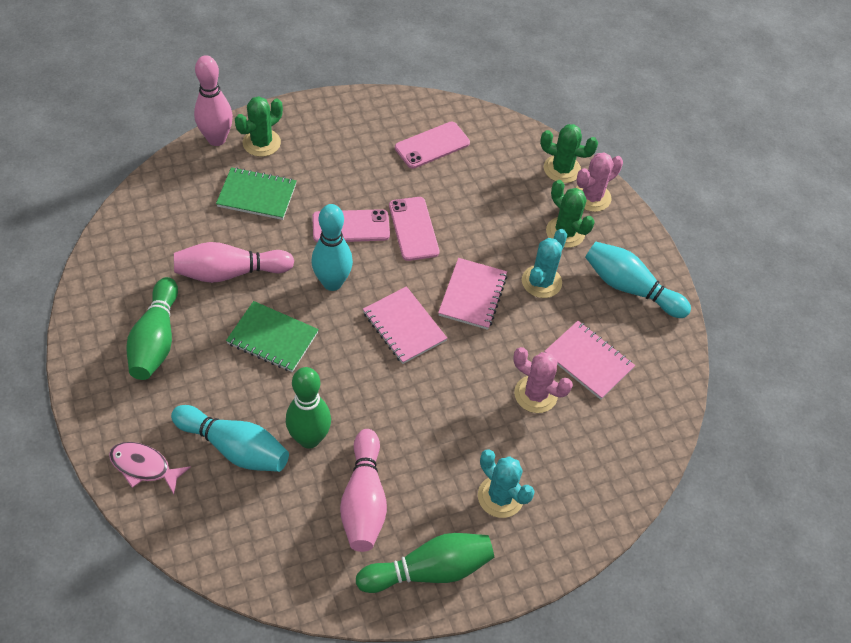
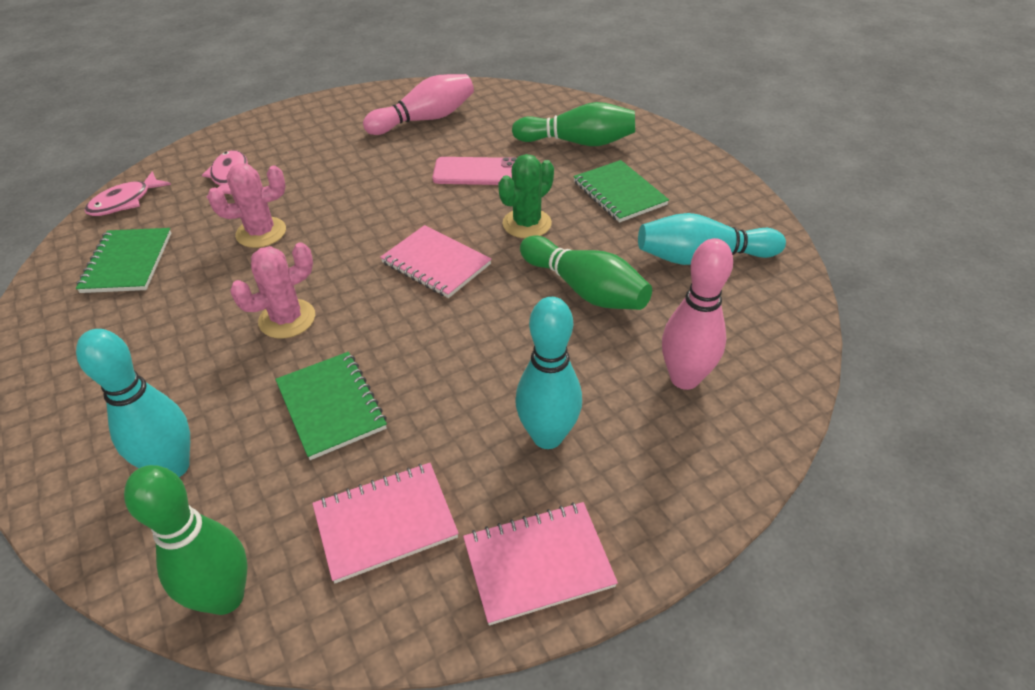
green cactus: 3 -> 1
green notebook: 2 -> 3
pink bowling pin: 3 -> 2
pink fish: 1 -> 2
pink phone: 3 -> 1
turquoise cactus: 2 -> 0

